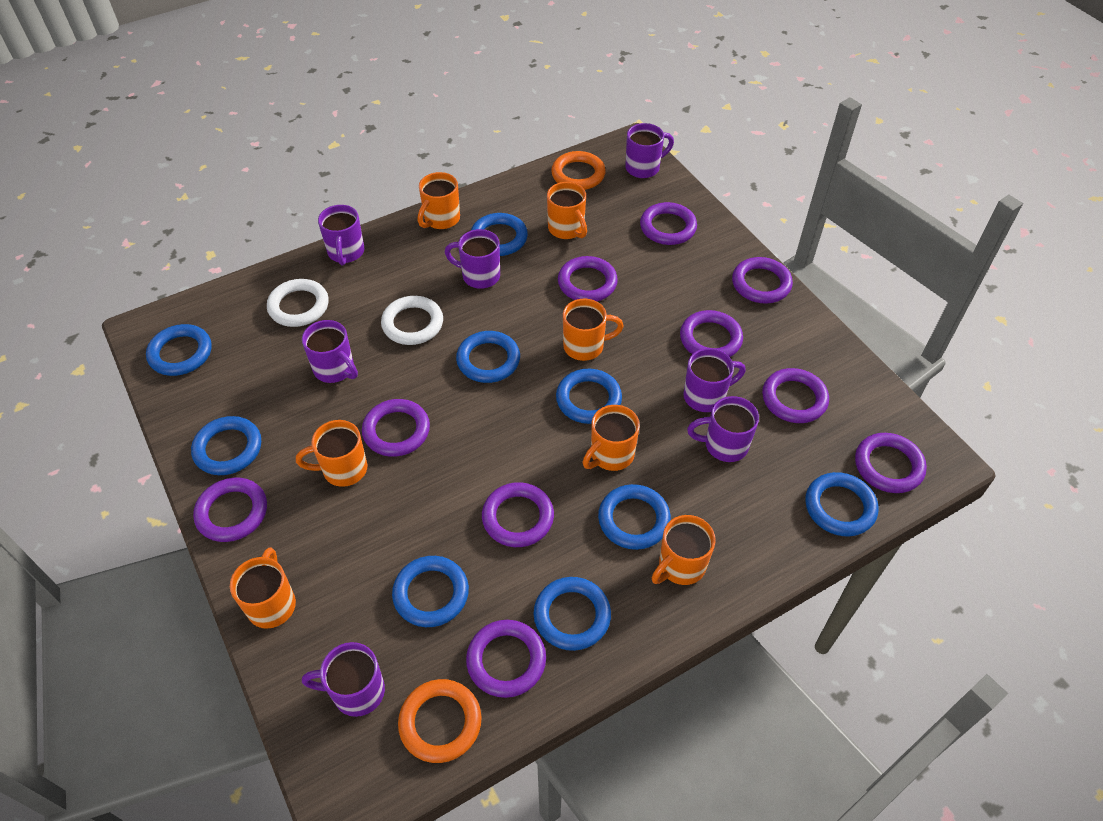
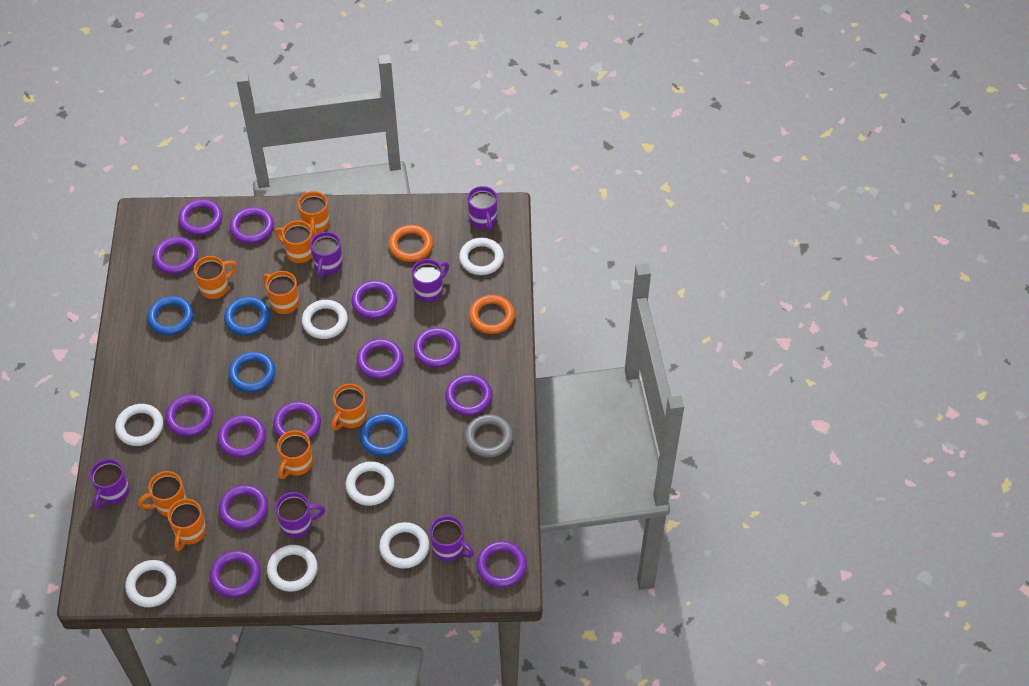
blue ring: 9 -> 4
grey ring: 0 -> 1
orange mug: 7 -> 8
purple mug: 7 -> 6
purple ring: 10 -> 13
white ring: 2 -> 7

